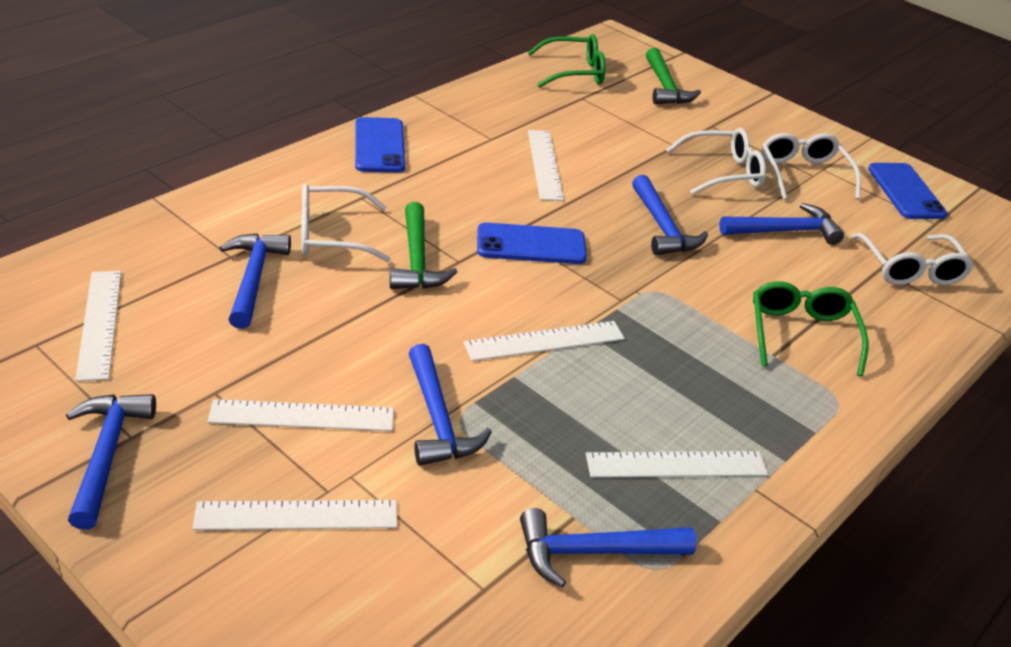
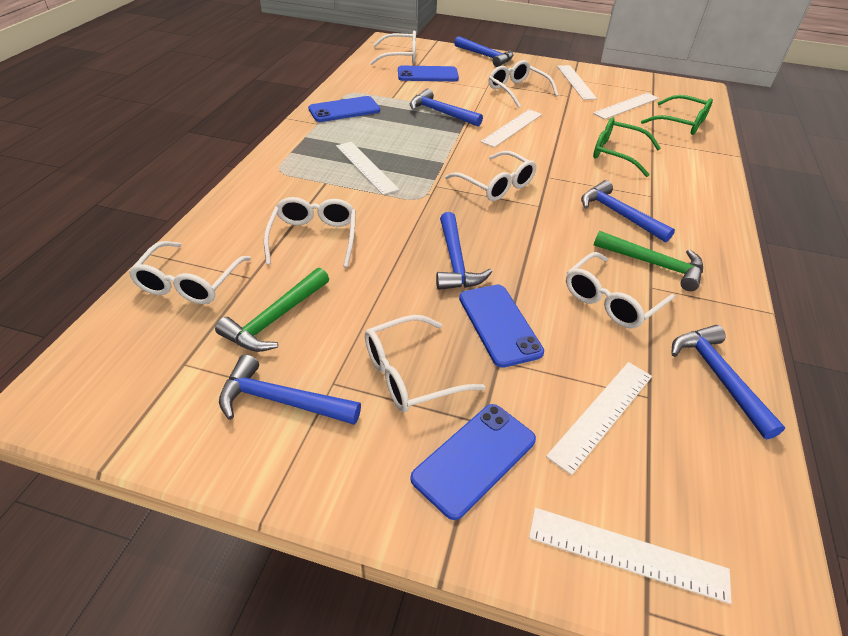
blue phone: 3 -> 4
white glasses: 4 -> 7

